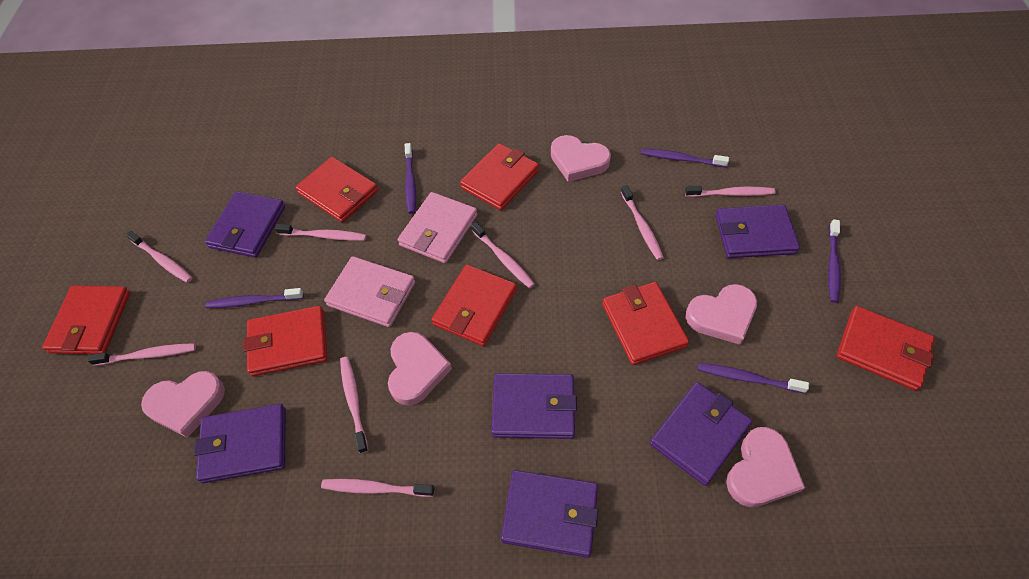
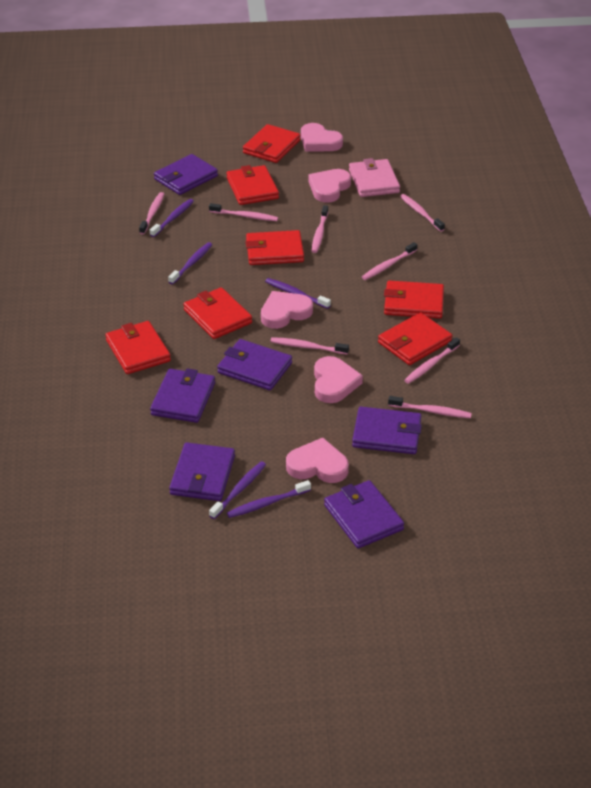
pink wallet: 2 -> 1

